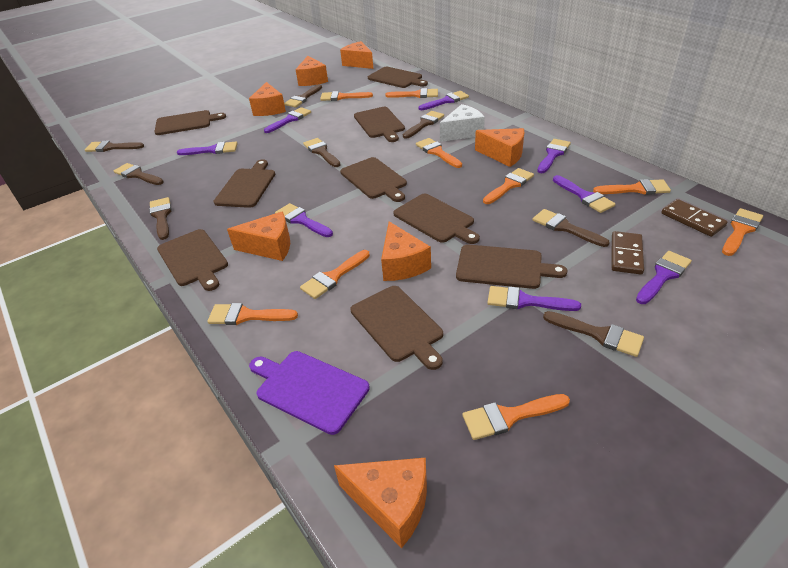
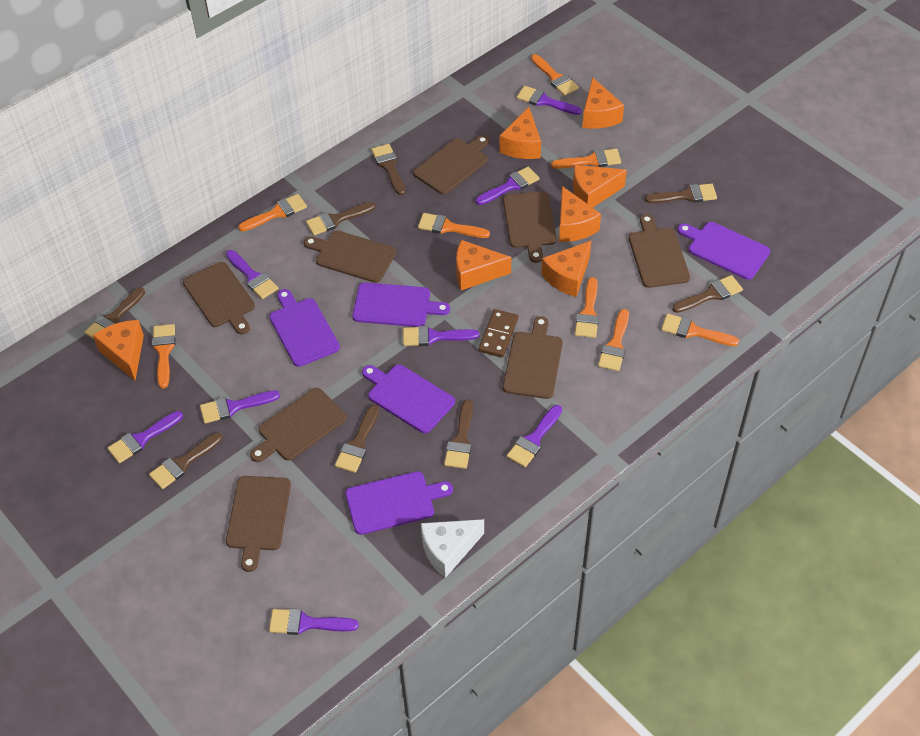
brown cutting board: 9 -> 8
brown domino: 2 -> 1
orange brush: 9 -> 8
purple cutting board: 1 -> 5

